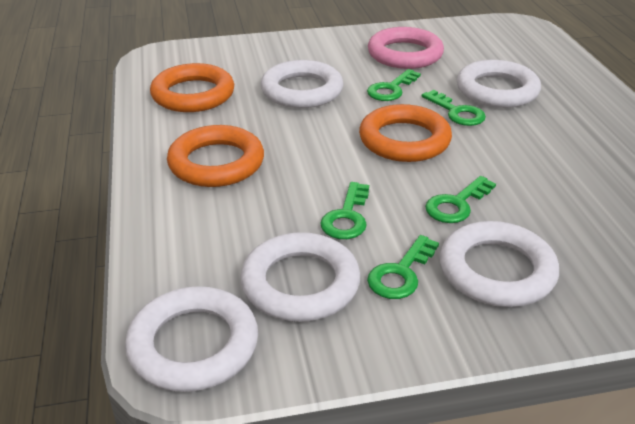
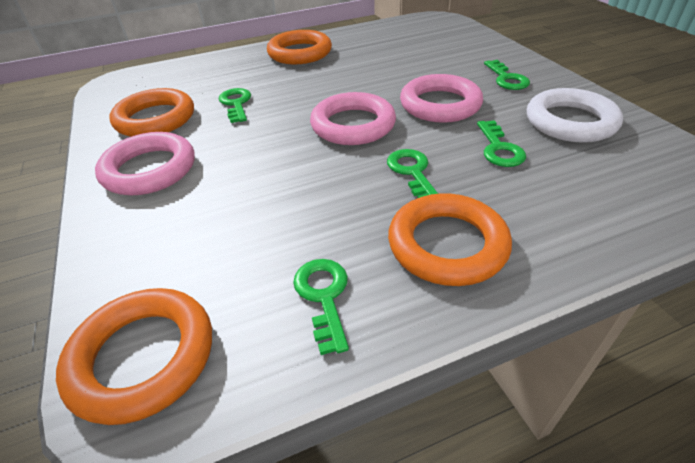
orange ring: 3 -> 4
pink ring: 1 -> 3
white ring: 5 -> 1

